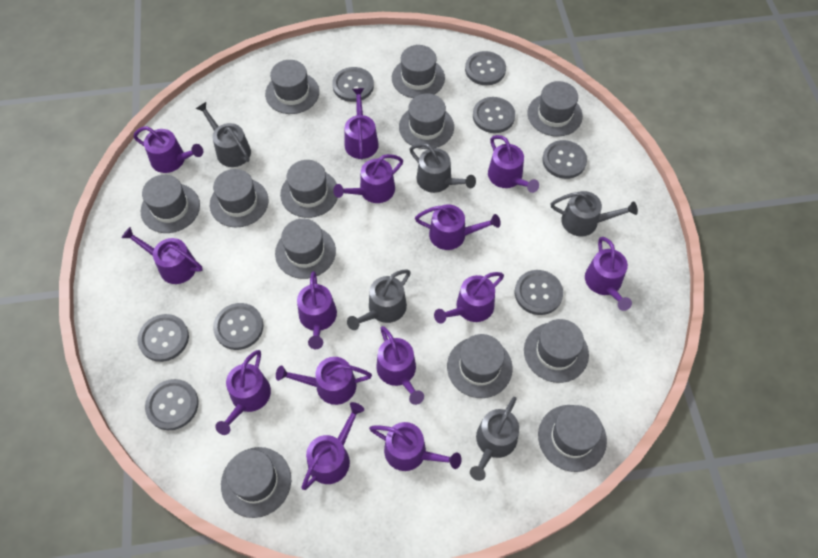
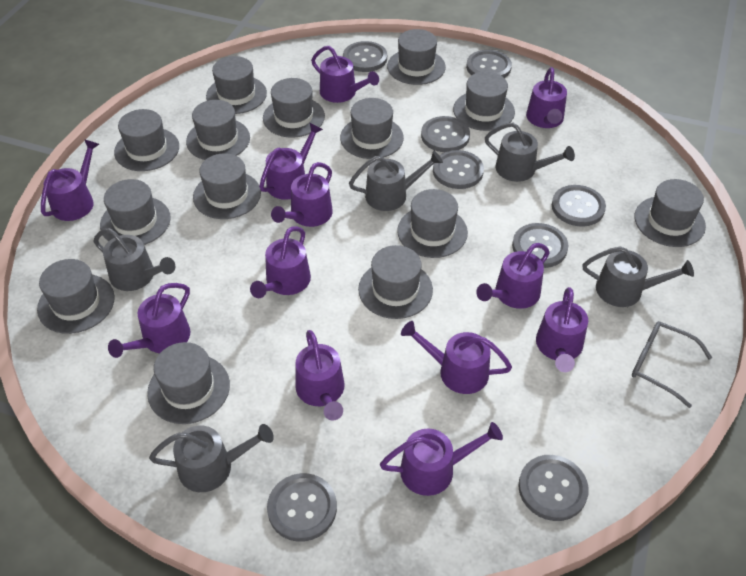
grey glasses: 0 -> 1
grey hat: 12 -> 14
purple watering can: 14 -> 12

